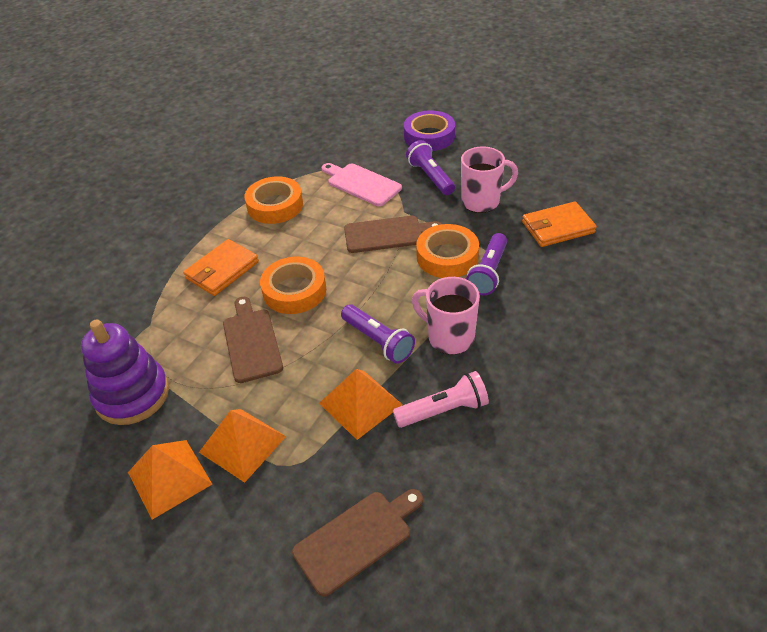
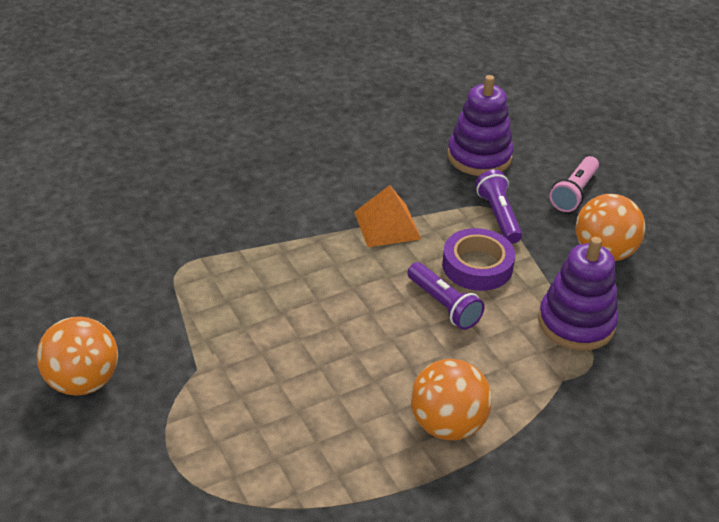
brown cutting board: 3 -> 0
orange ball: 0 -> 3
orange pyramid: 3 -> 1
orange tape: 3 -> 0
orange wallet: 2 -> 0
pink cutting board: 1 -> 0
pink mug: 2 -> 0
purple flashlight: 3 -> 2
purple stacking toy: 1 -> 2

